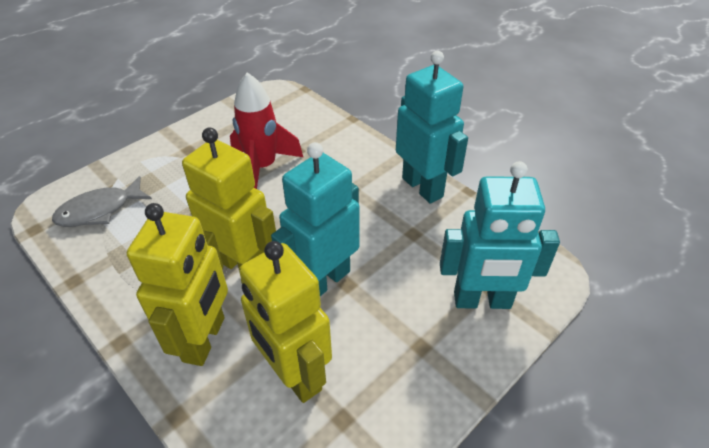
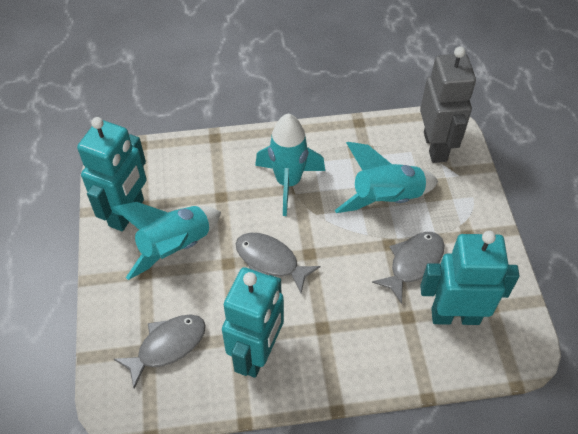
grey fish: 1 -> 3
grey robot: 0 -> 1
red rocket: 1 -> 0
turquoise rocket: 0 -> 3
yellow robot: 3 -> 0

